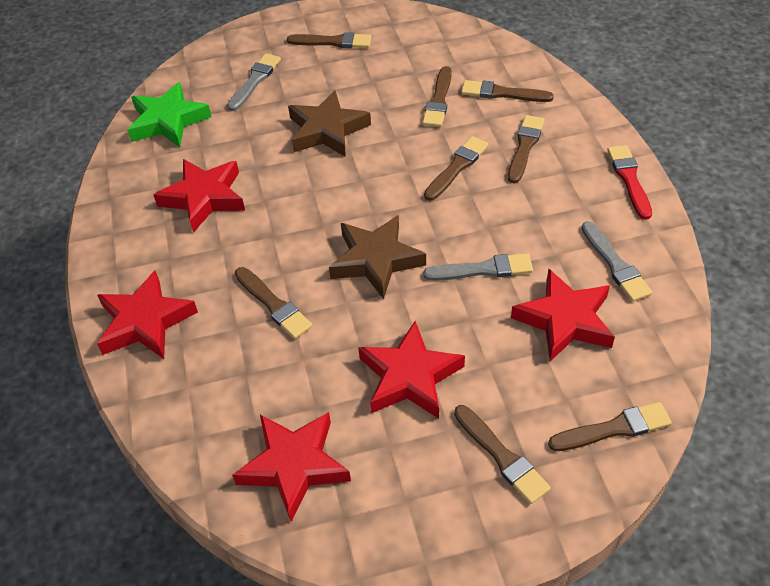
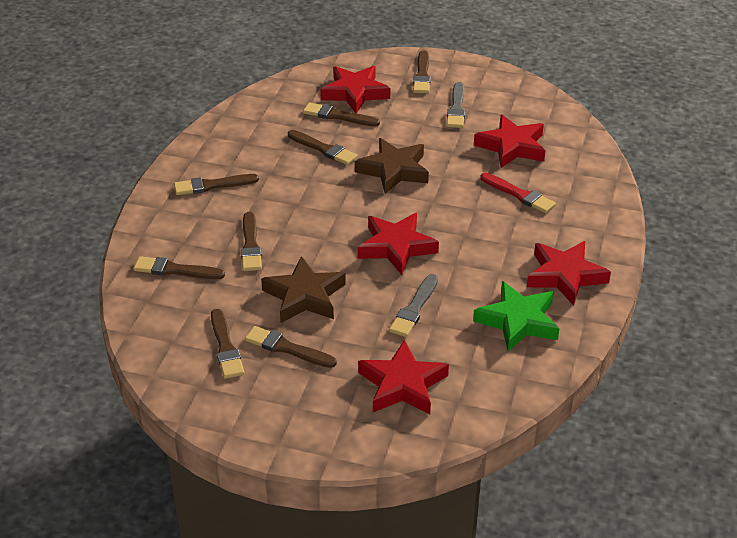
grey brush: 3 -> 2

